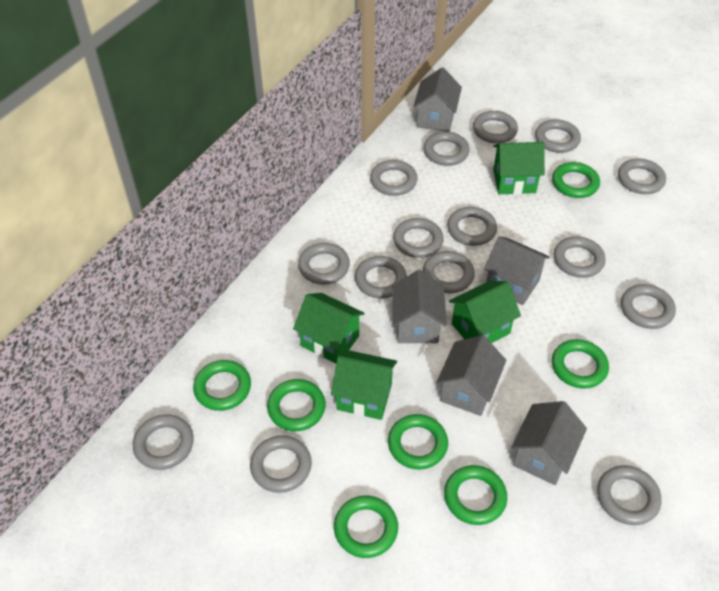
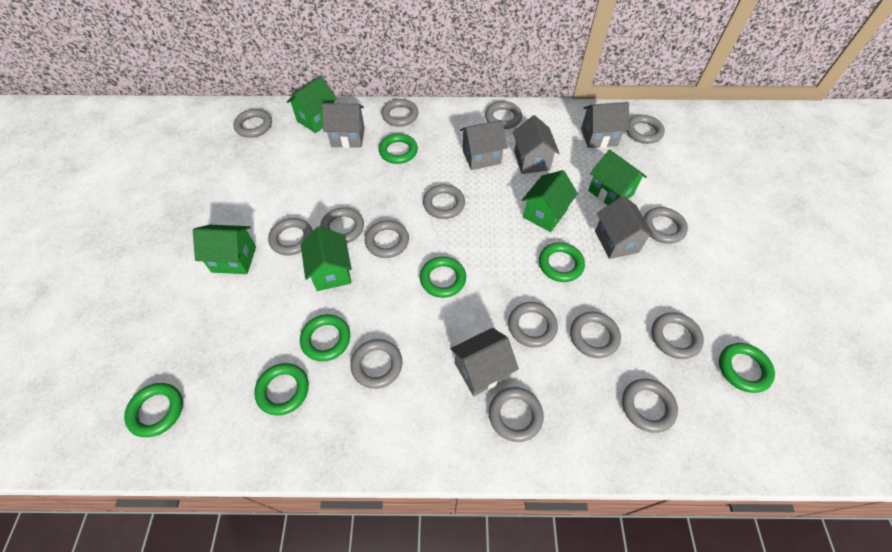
green house: 4 -> 5
grey house: 5 -> 6

